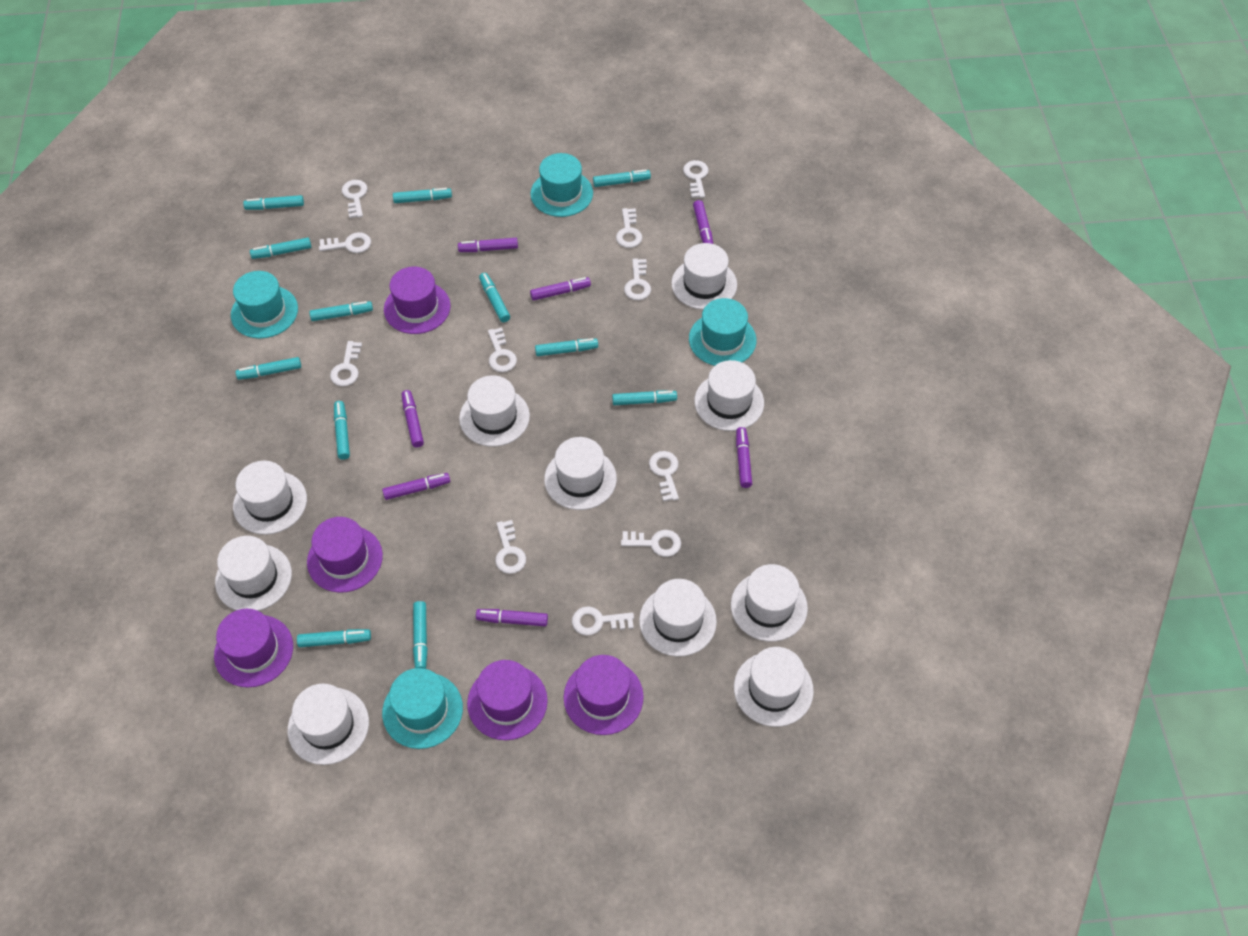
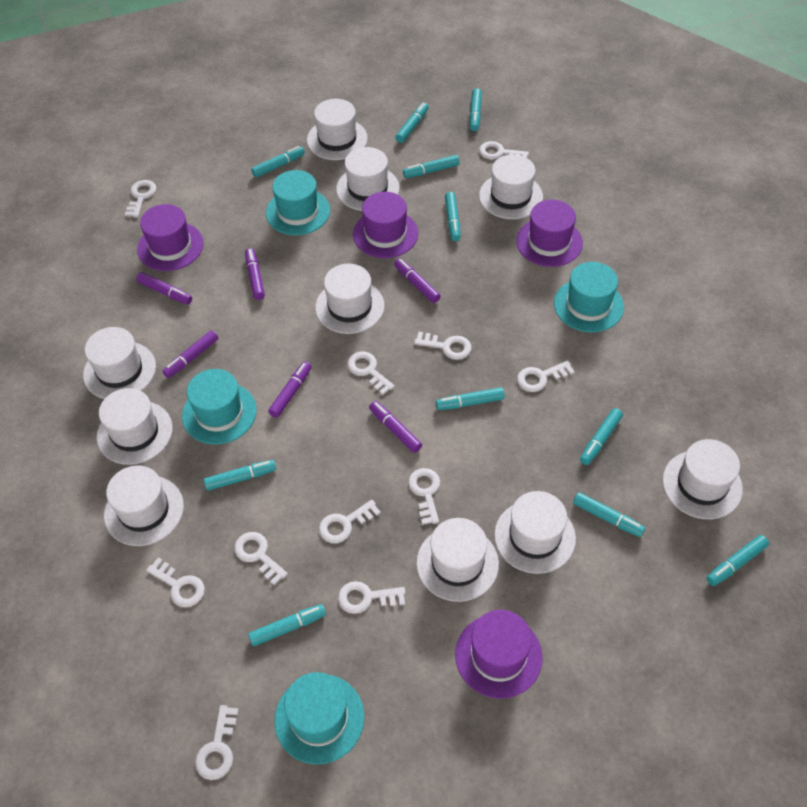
purple hat: 5 -> 4
purple marker: 7 -> 6
turquoise marker: 12 -> 11

